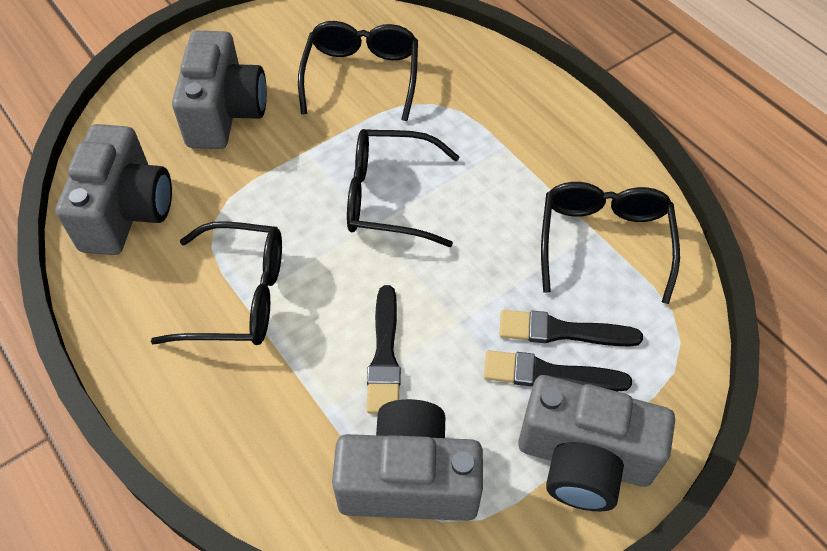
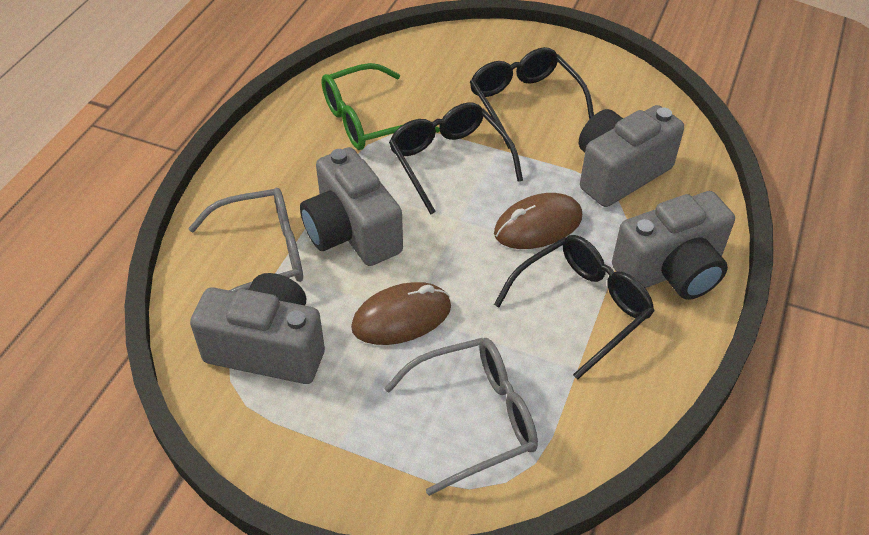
black brush: 3 -> 0
black glasses: 4 -> 3
brown mouse: 0 -> 2
green glasses: 0 -> 1
grey glasses: 0 -> 2

